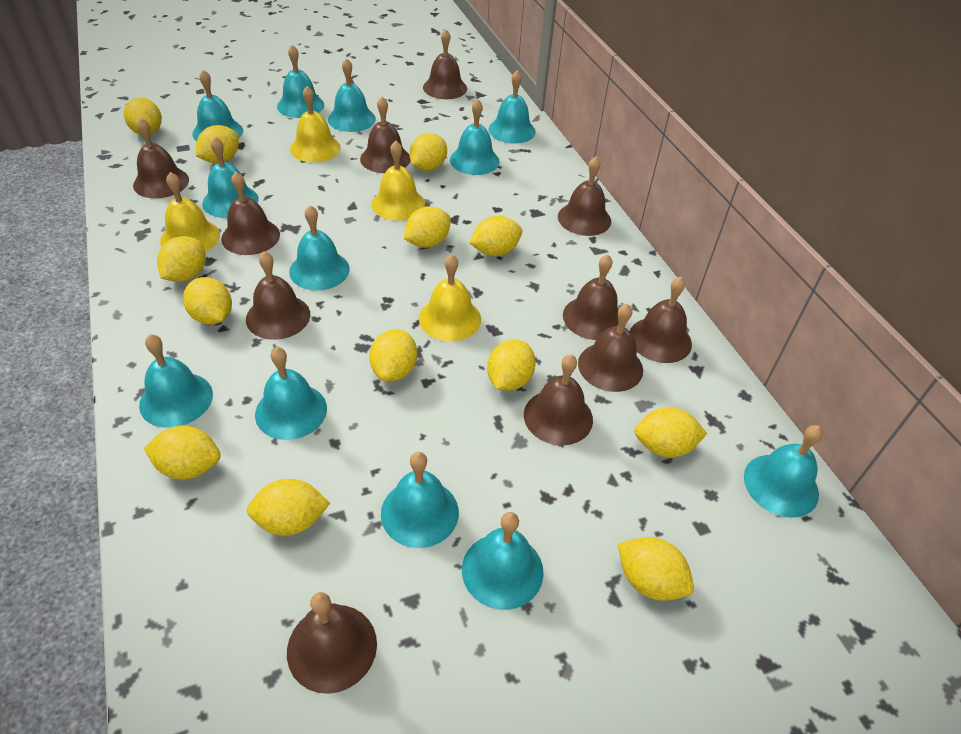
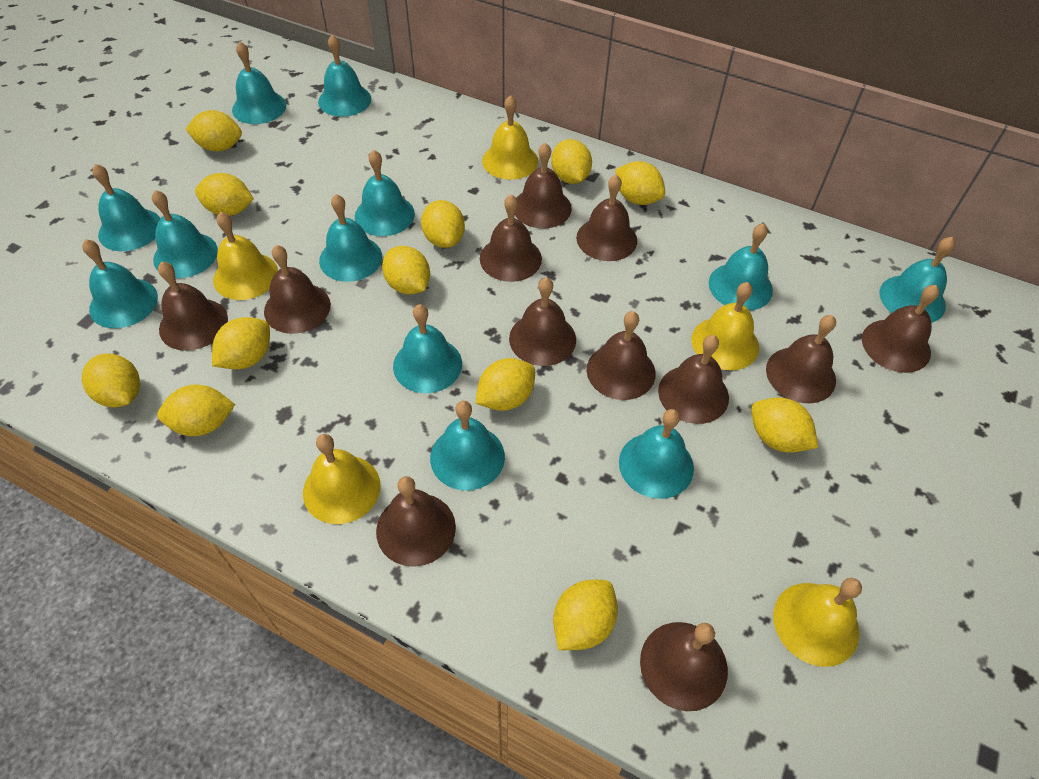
brown bell: 11 -> 12
yellow bell: 4 -> 5
yellow lemon: 13 -> 12

